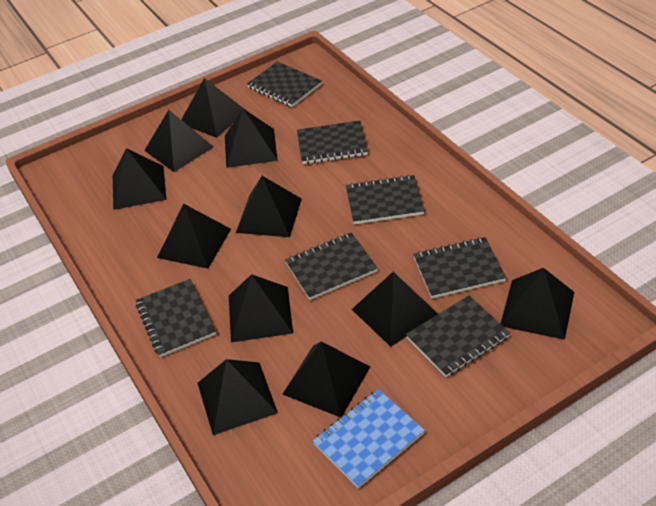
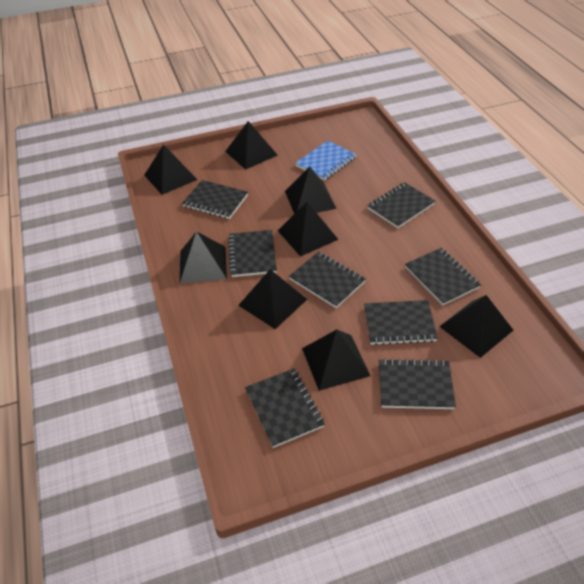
black notebook: 7 -> 8
black pyramid: 11 -> 8

